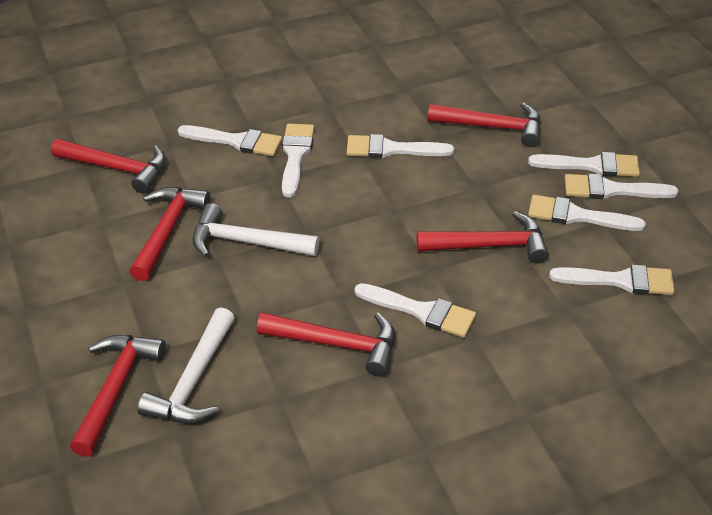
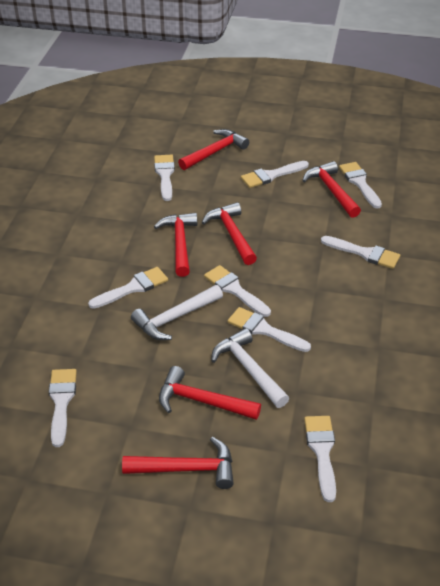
white brush: 8 -> 9

